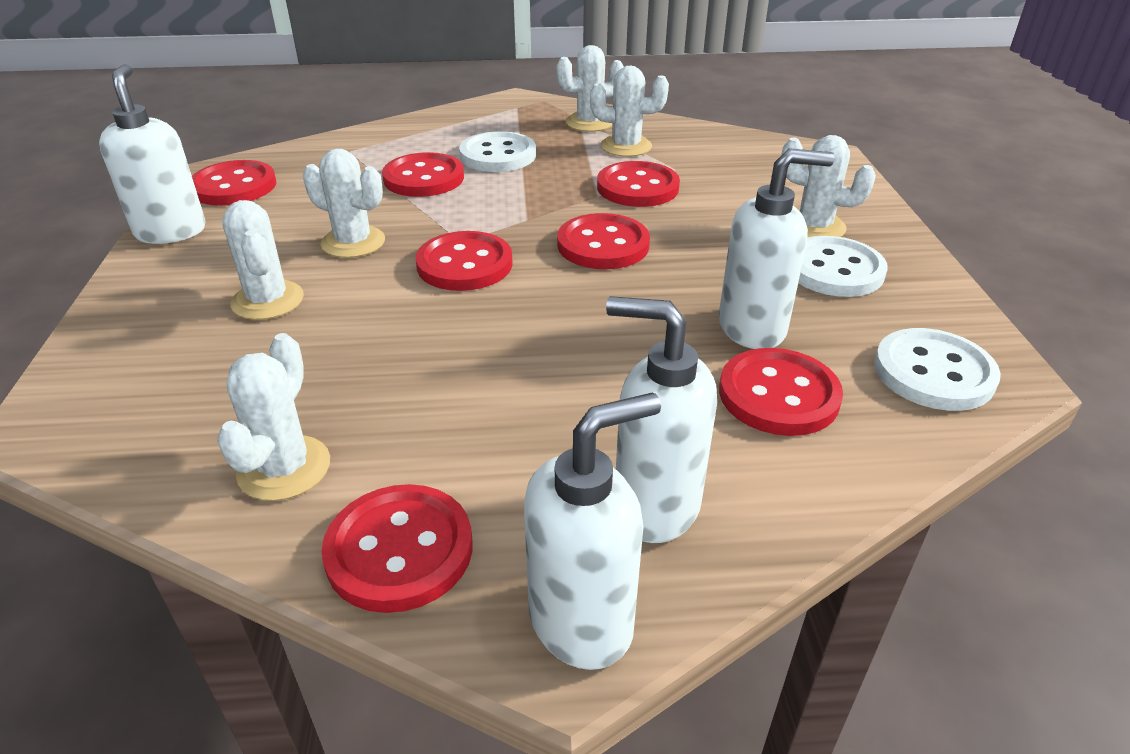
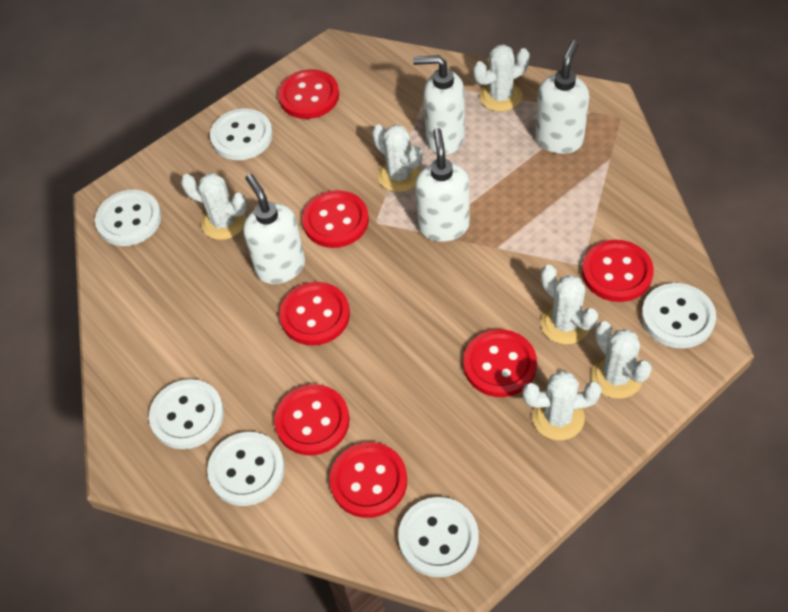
white button: 3 -> 6

